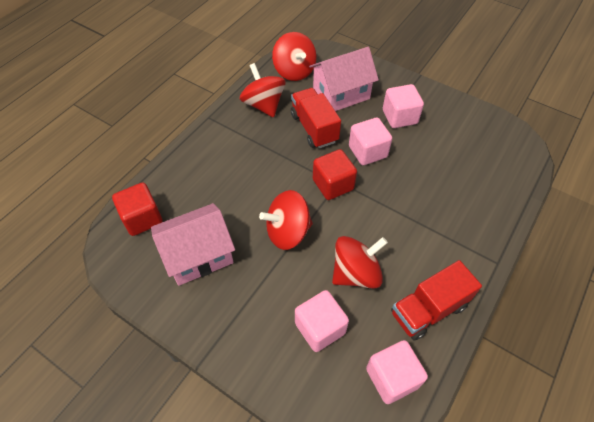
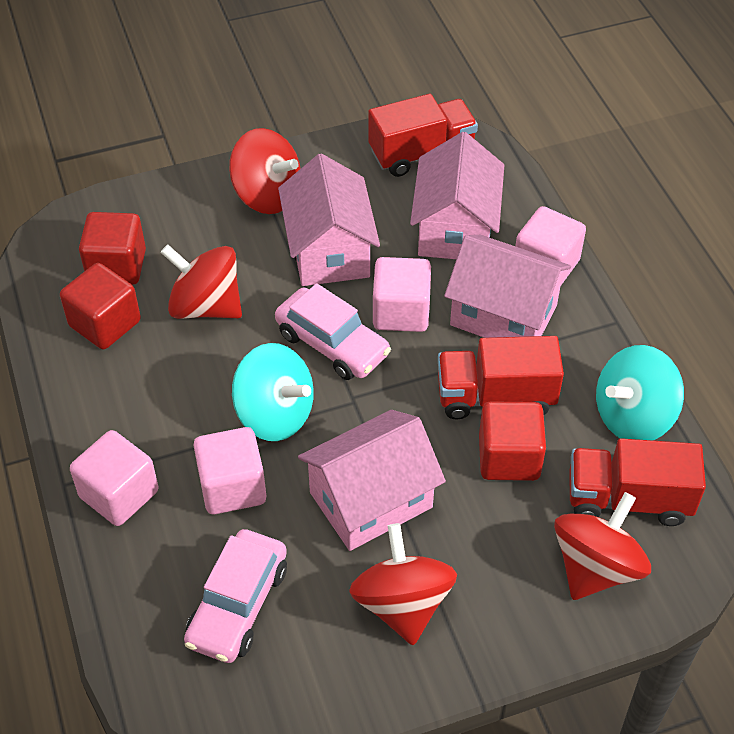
pink car: 0 -> 2
pink house: 2 -> 4
red cube: 2 -> 3
red truck: 2 -> 3
turquoise spinning top: 0 -> 2

